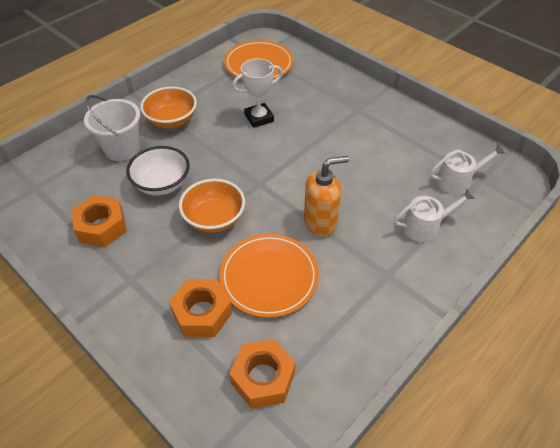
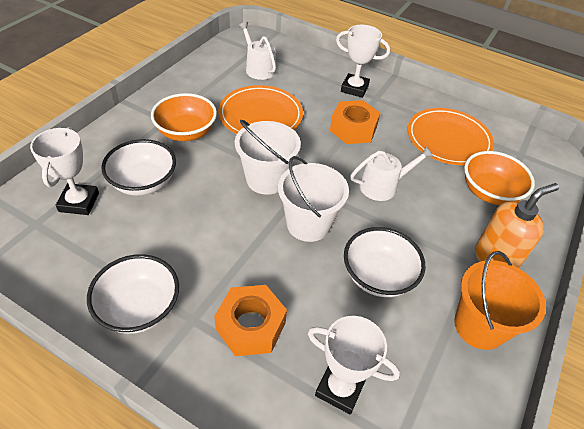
orange bucket: 0 -> 1
orange nut: 3 -> 2
white bowl: 1 -> 3
white bucket: 1 -> 2
white trophy: 1 -> 3

